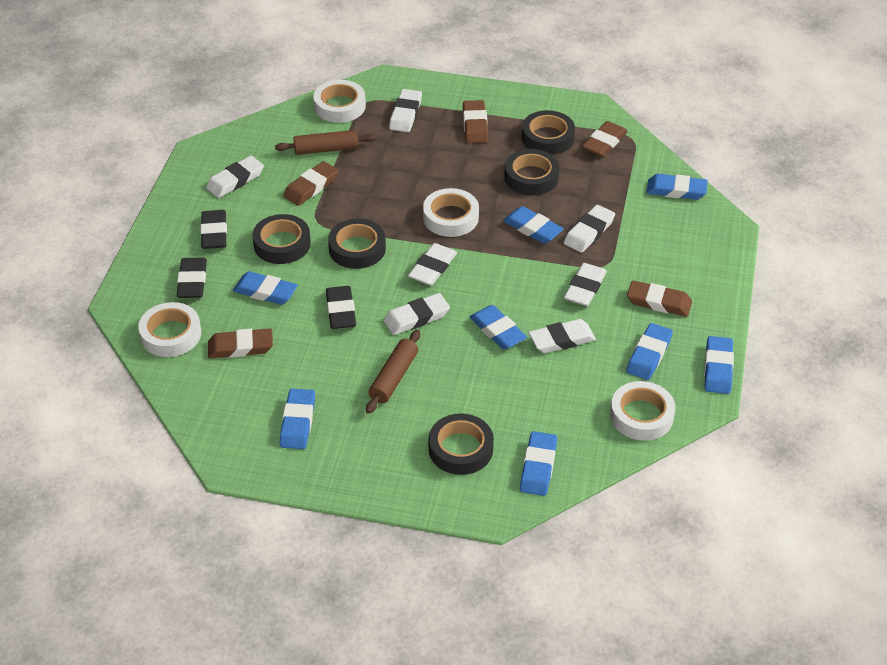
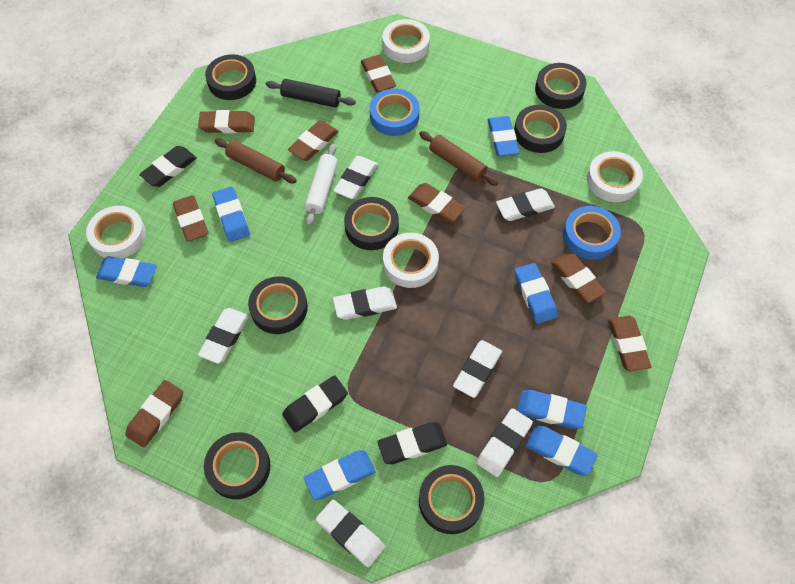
black rolling pin: 0 -> 1
black tape: 5 -> 7
blue eraser: 8 -> 7
blue tape: 0 -> 2
brown eraser: 5 -> 8
white rolling pin: 0 -> 1

